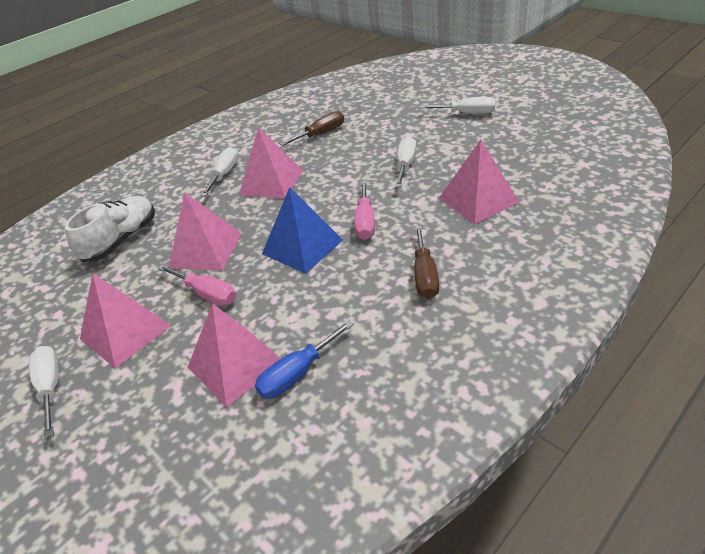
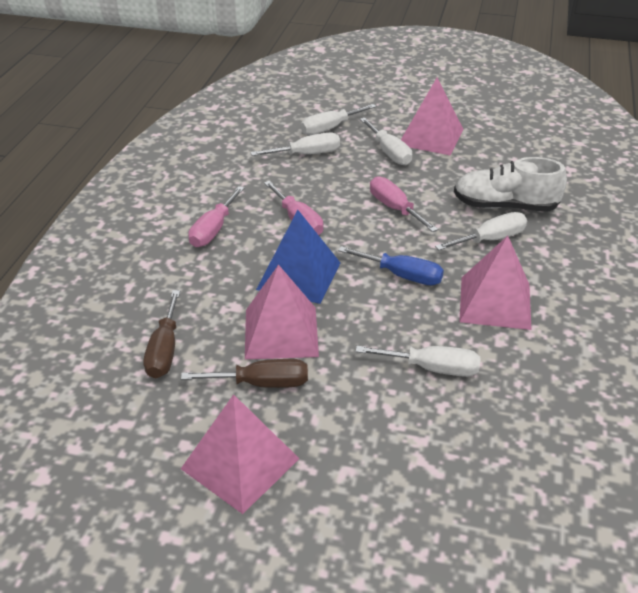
pink pyramid: 5 -> 4
pink screwdriver: 2 -> 3
white screwdriver: 4 -> 5

